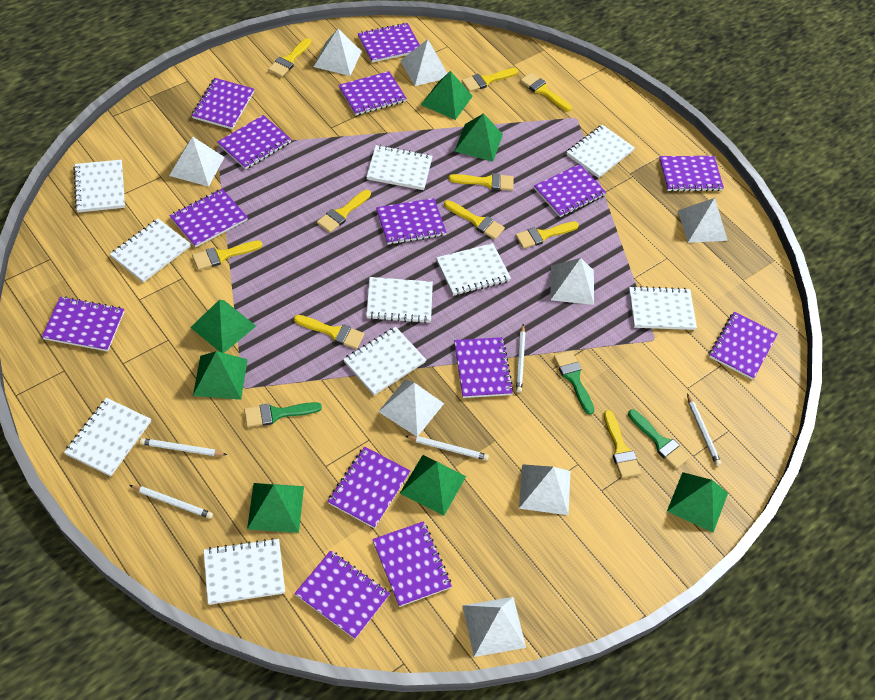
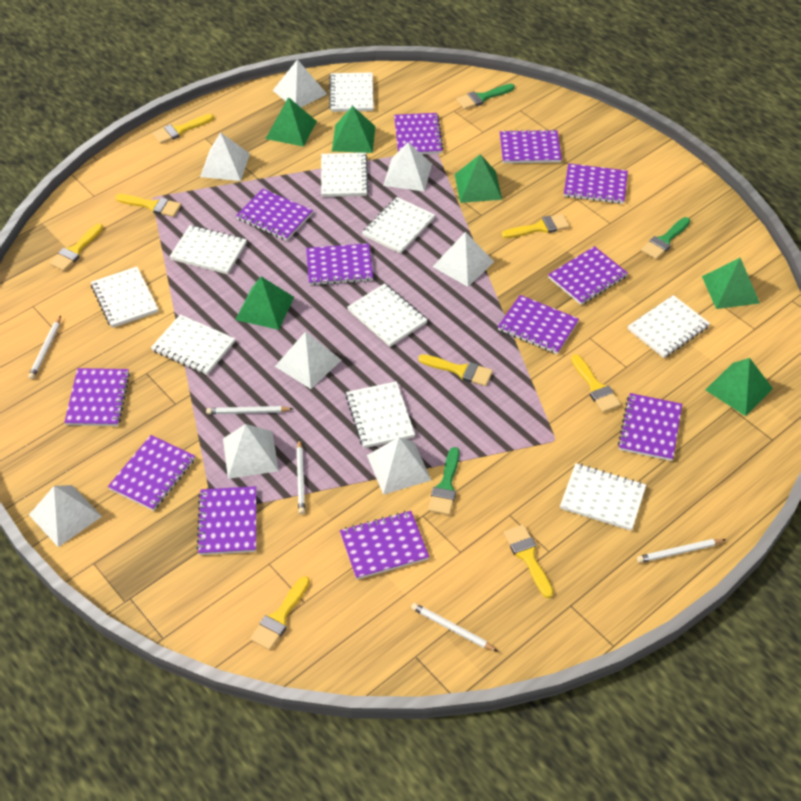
green pyramid: 7 -> 6
purple notebook: 14 -> 12
yellow brush: 10 -> 8

